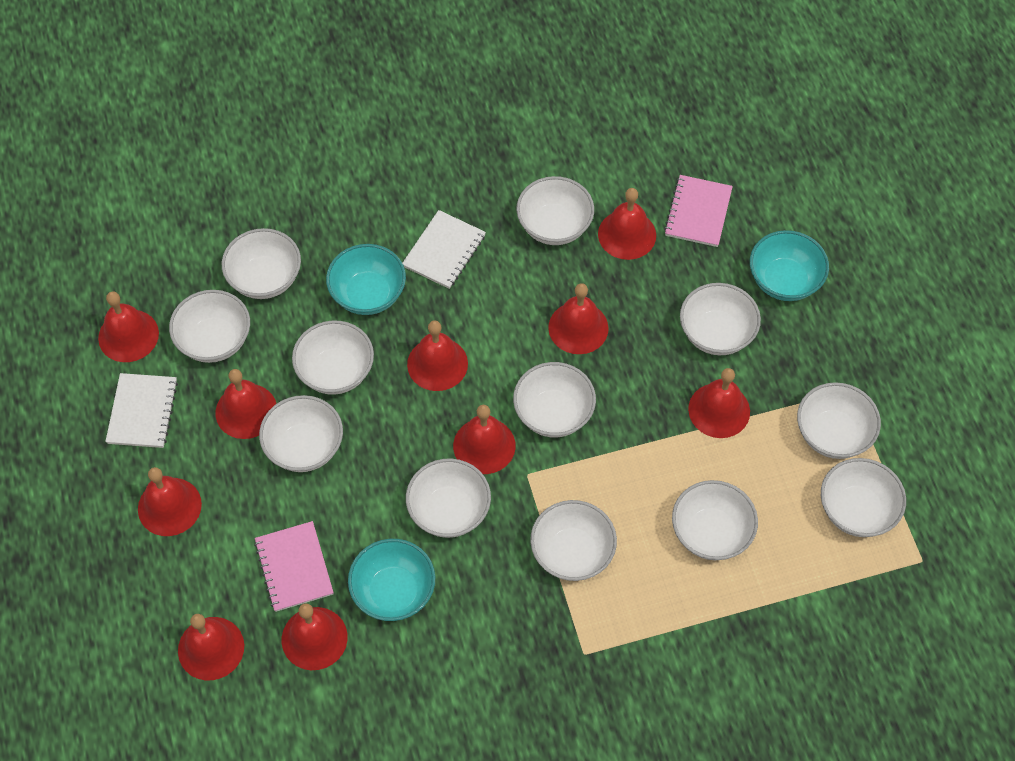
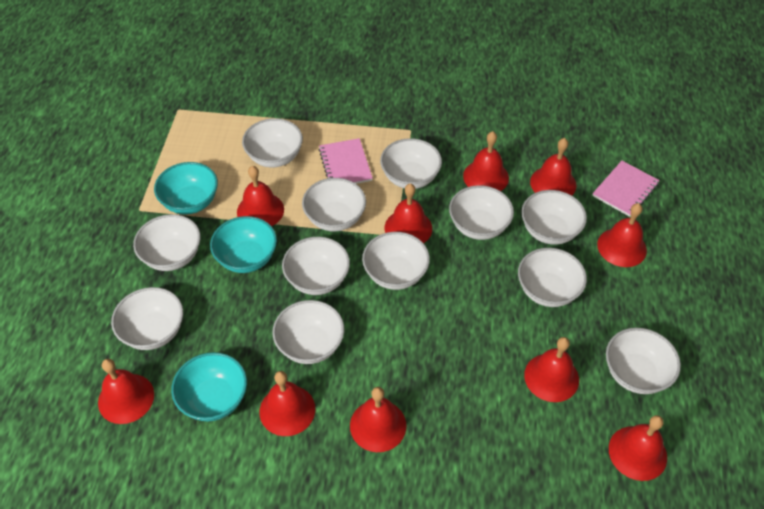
white notebook: 2 -> 0

